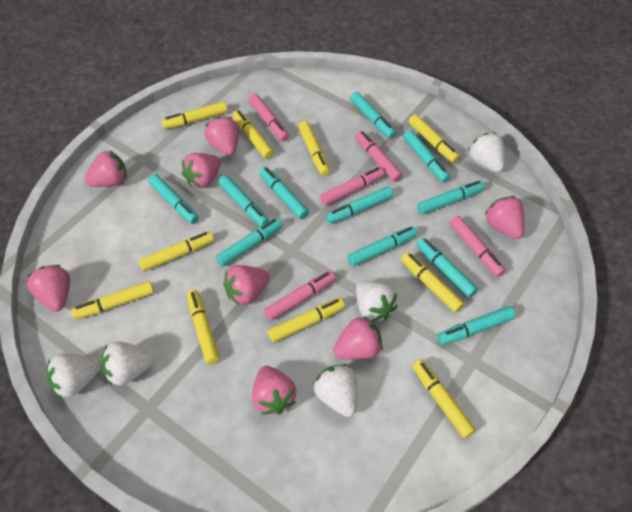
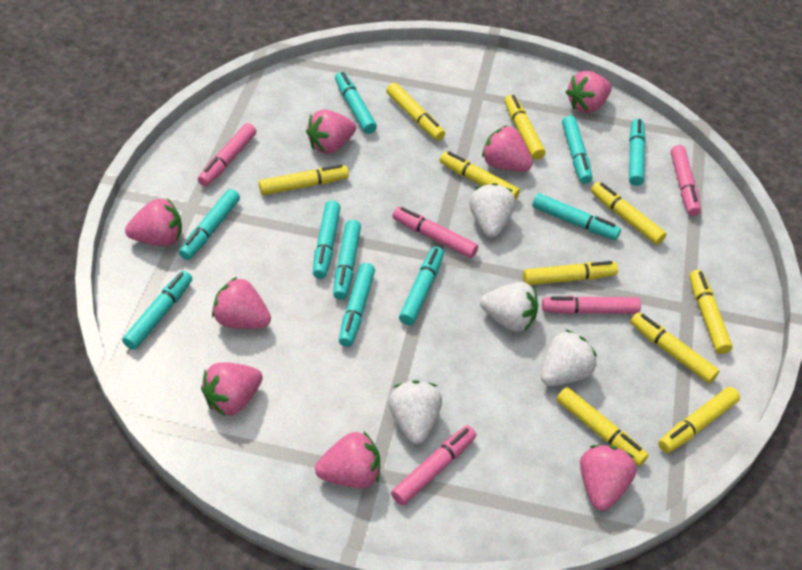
turquoise marker: 11 -> 10
white strawberry: 5 -> 4

